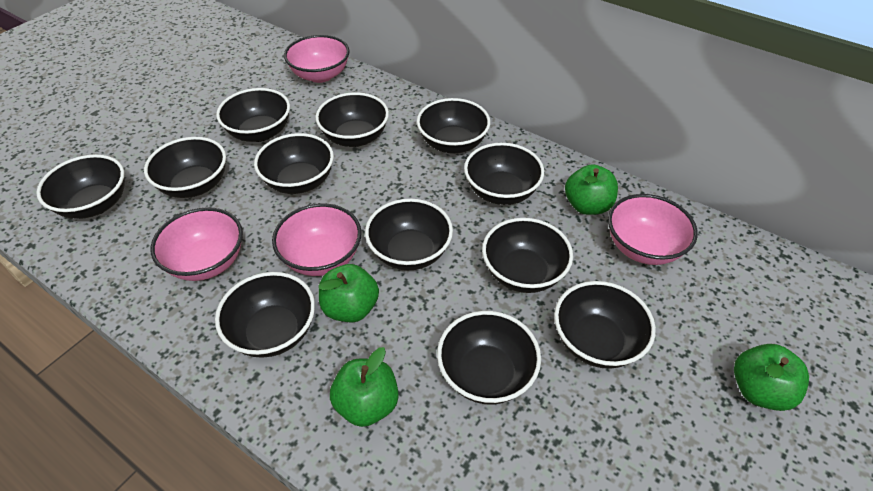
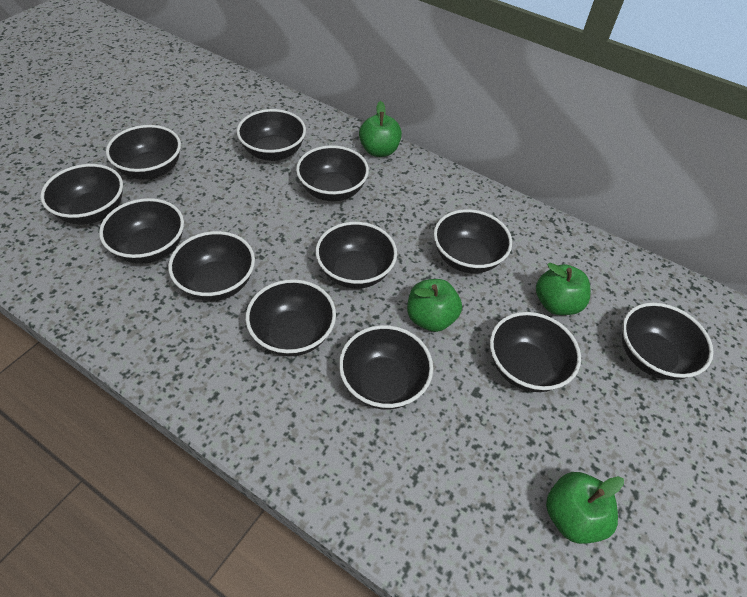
pink bowl: 4 -> 0

